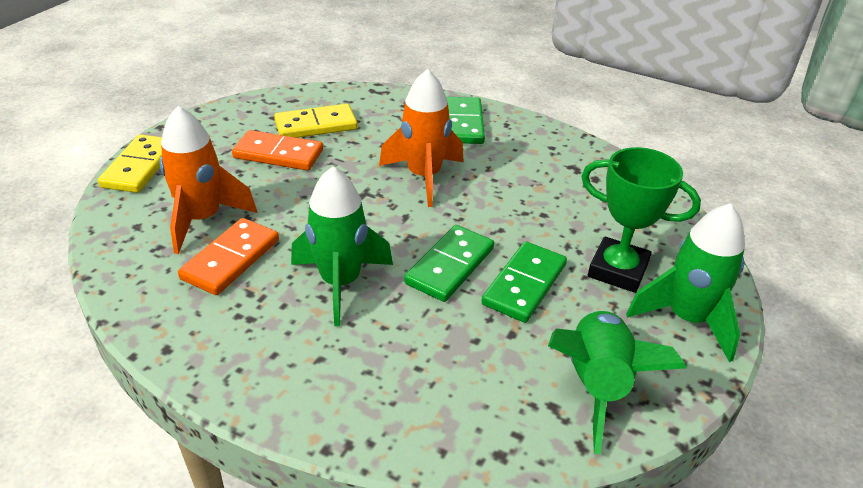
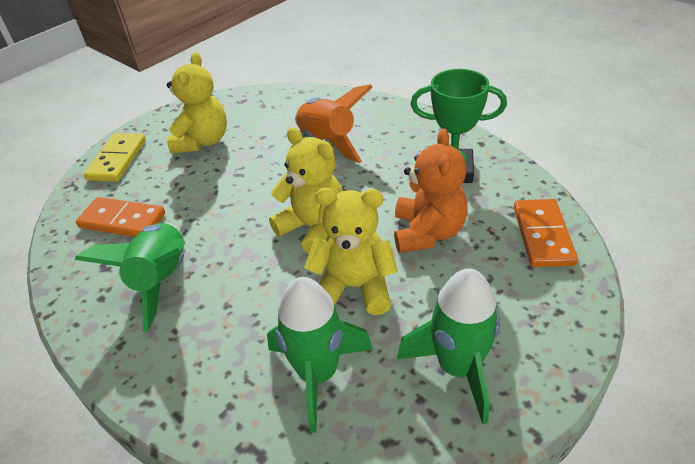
green domino: 3 -> 0
orange rocket: 2 -> 1
orange teddy bear: 0 -> 1
yellow domino: 2 -> 1
yellow teddy bear: 0 -> 3

